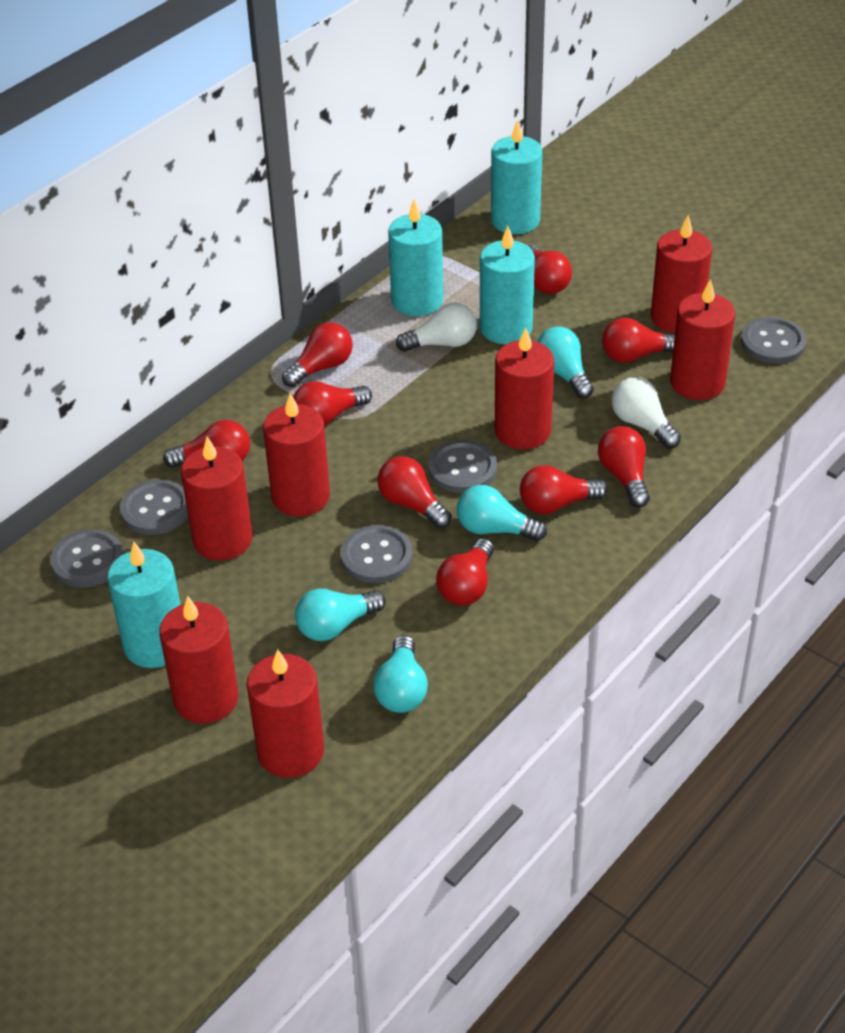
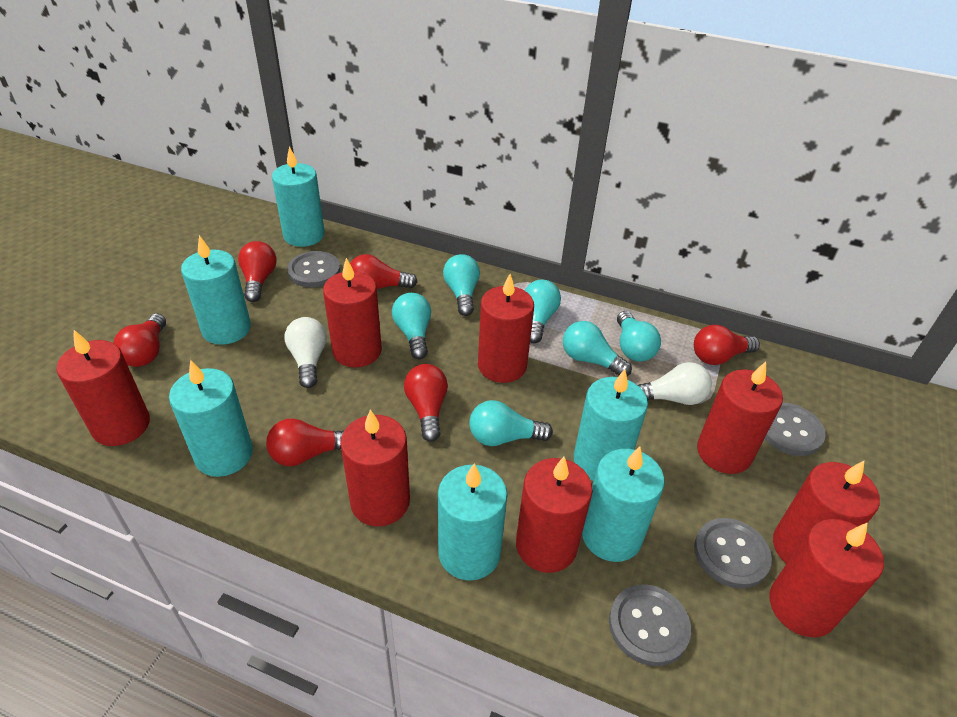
grey button: 5 -> 4
red candle: 7 -> 8
red light bulb: 9 -> 6
turquoise candle: 4 -> 6
turquoise light bulb: 4 -> 6

